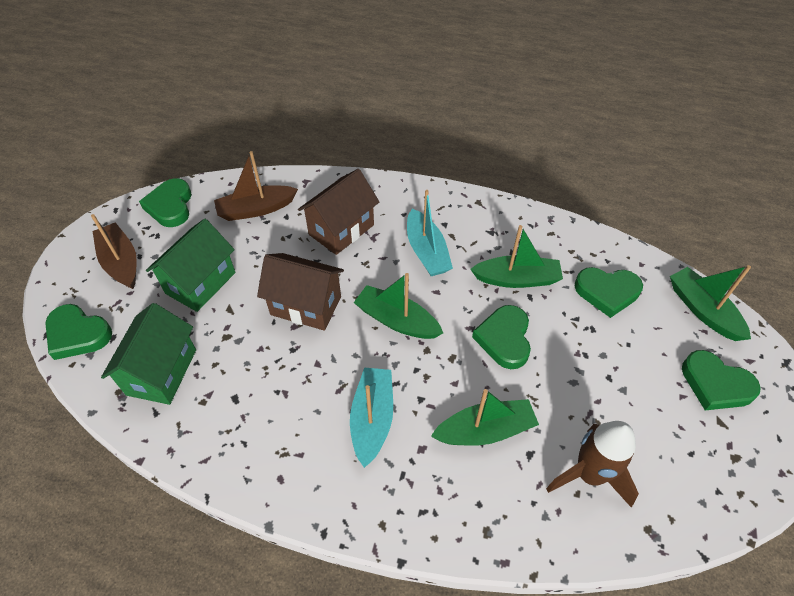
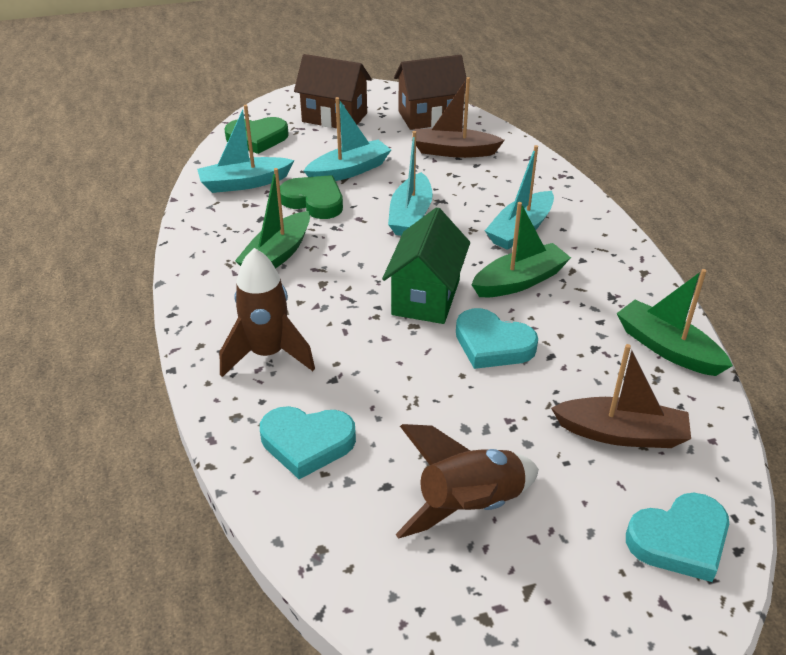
brown rocket: 1 -> 2
green boat: 4 -> 3
green heart: 5 -> 2
green house: 2 -> 1
turquoise boat: 2 -> 4
turquoise heart: 0 -> 3

